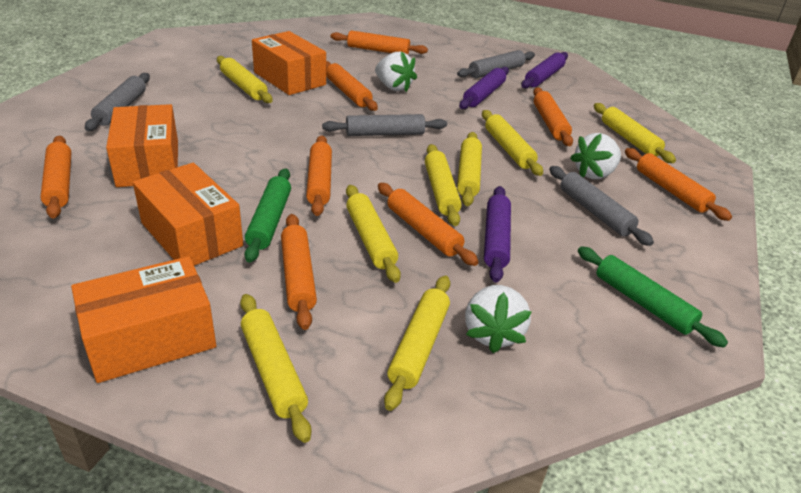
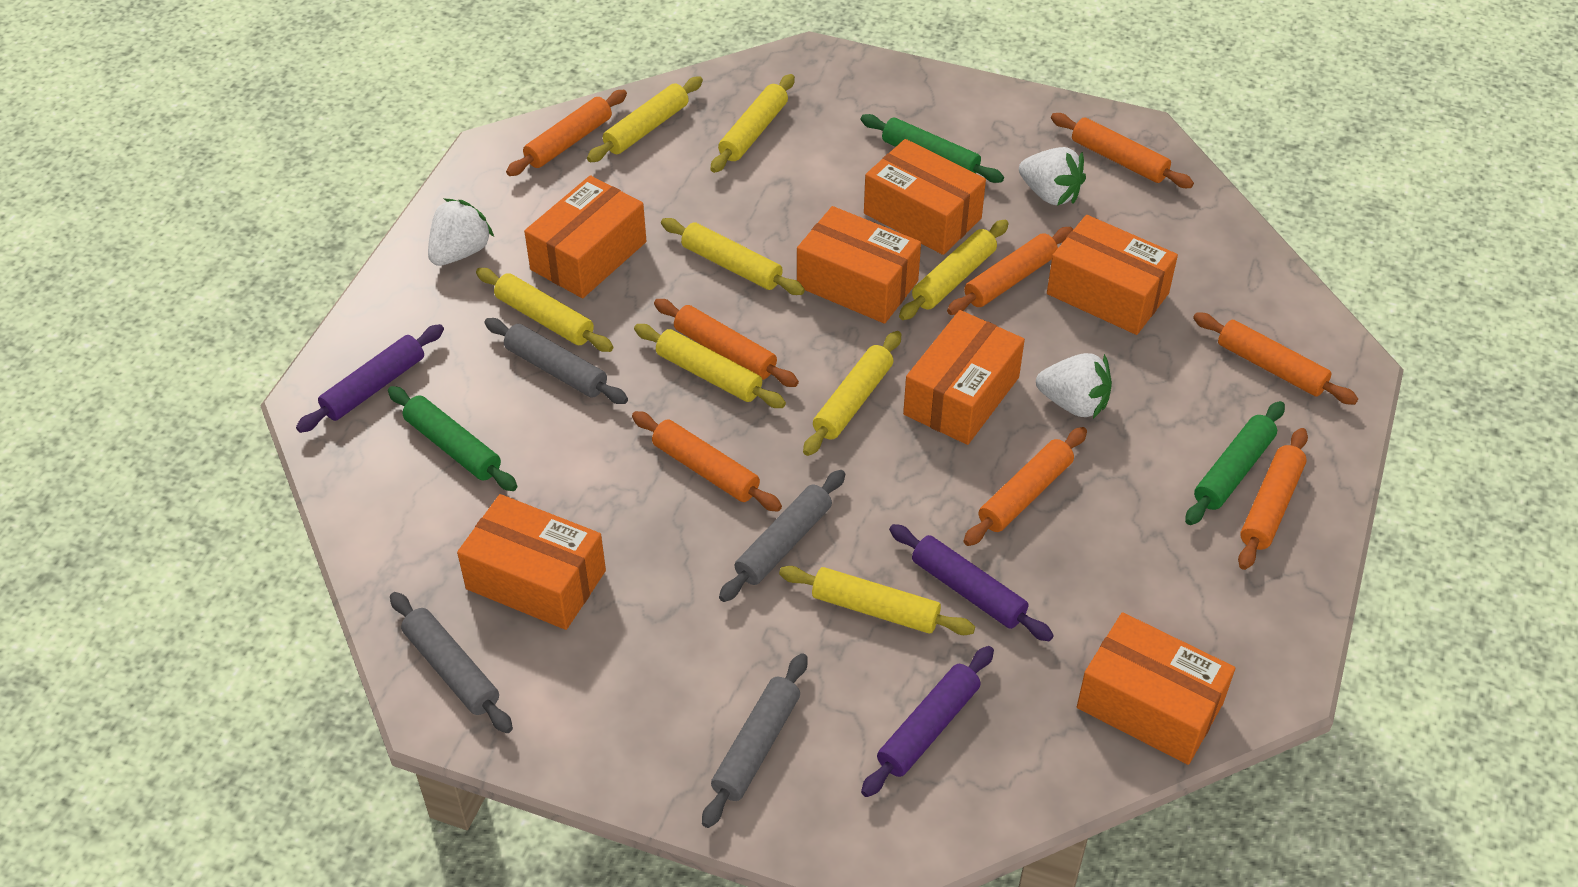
green rolling pin: 2 -> 3
orange box: 4 -> 7

